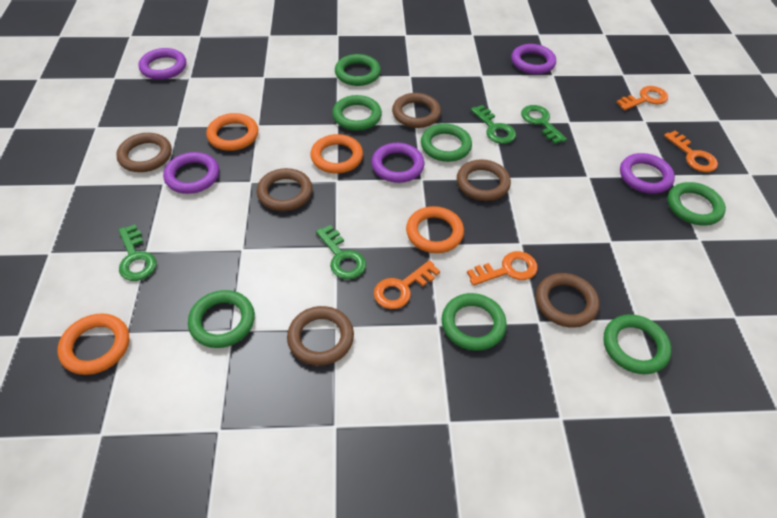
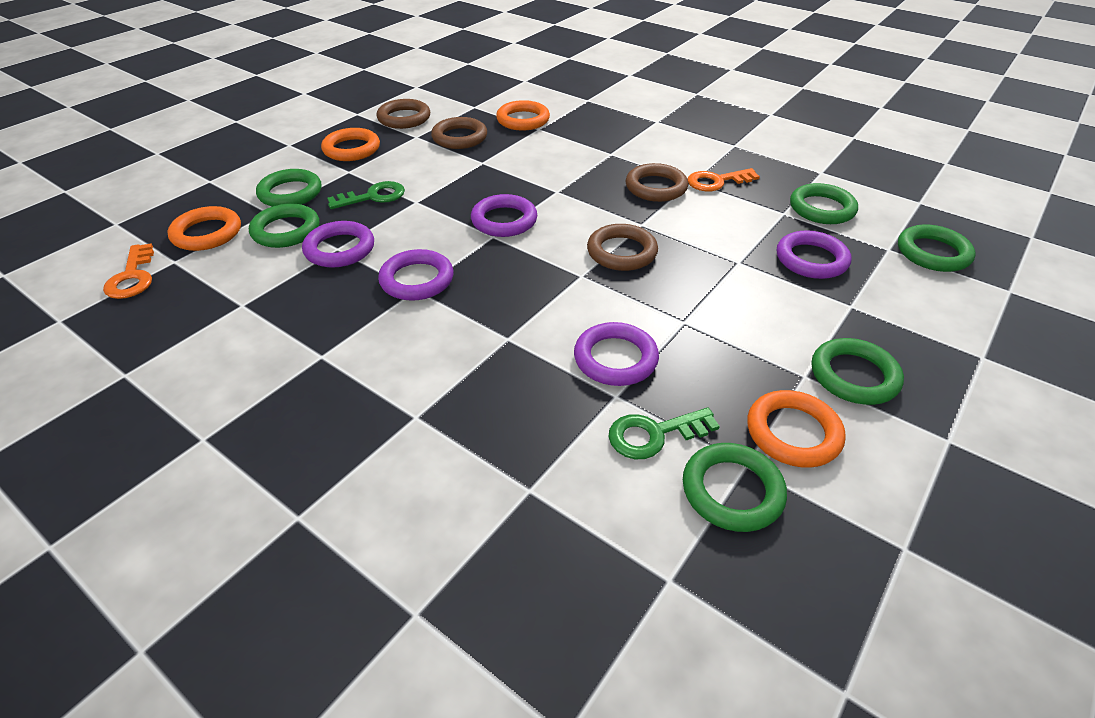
brown ring: 6 -> 4
green key: 4 -> 2
green ring: 7 -> 6
orange key: 4 -> 2

